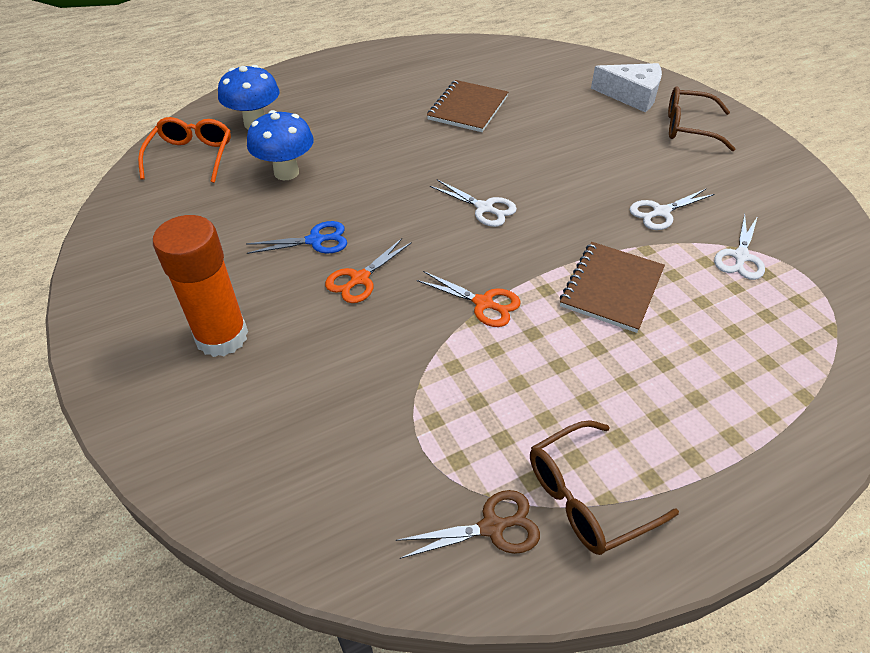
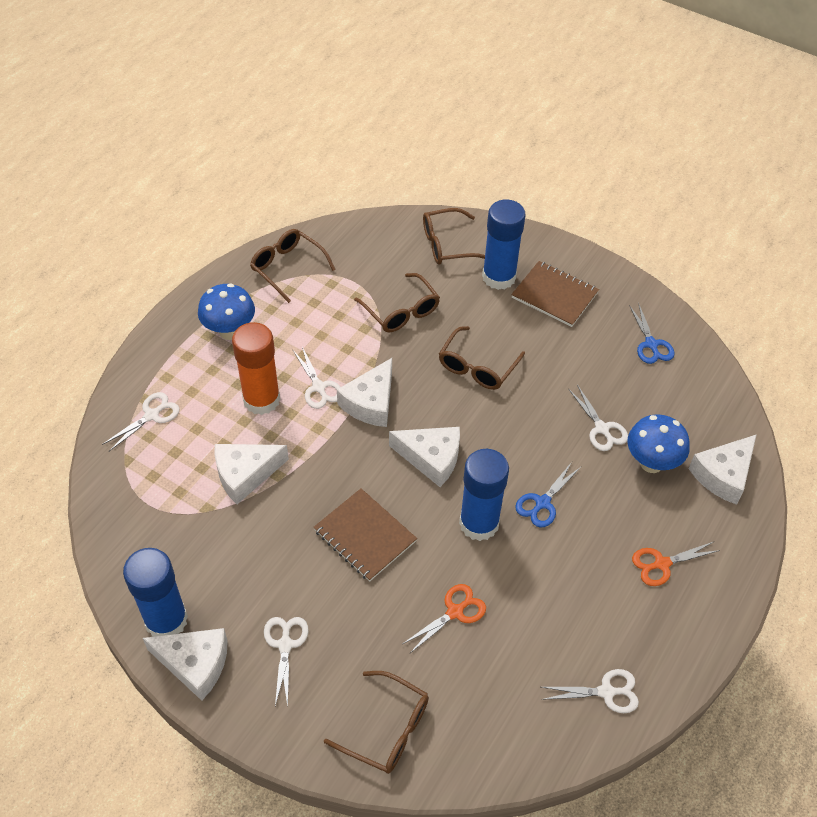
blue glue stick: 0 -> 3
blue scissors: 1 -> 2
brown glasses: 2 -> 5
brown scissors: 1 -> 0
orange glasses: 1 -> 0
white cheese: 1 -> 5
white scissors: 3 -> 5

